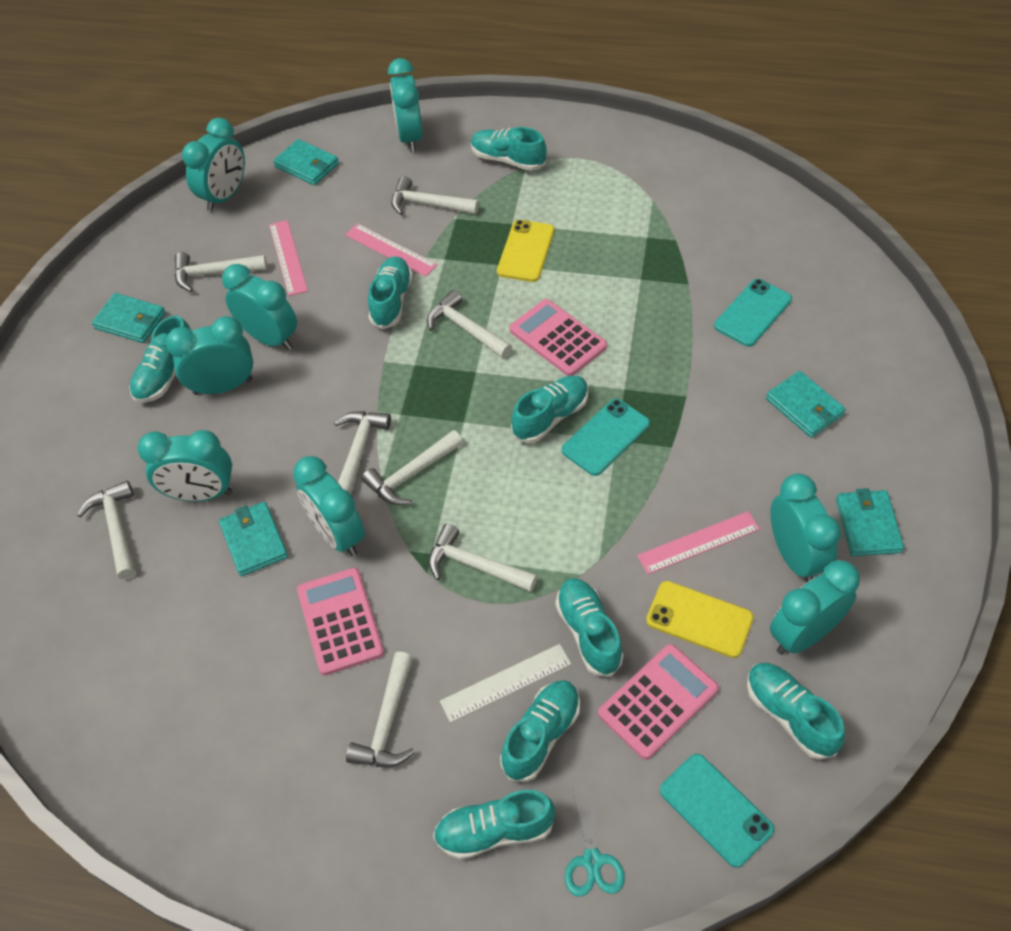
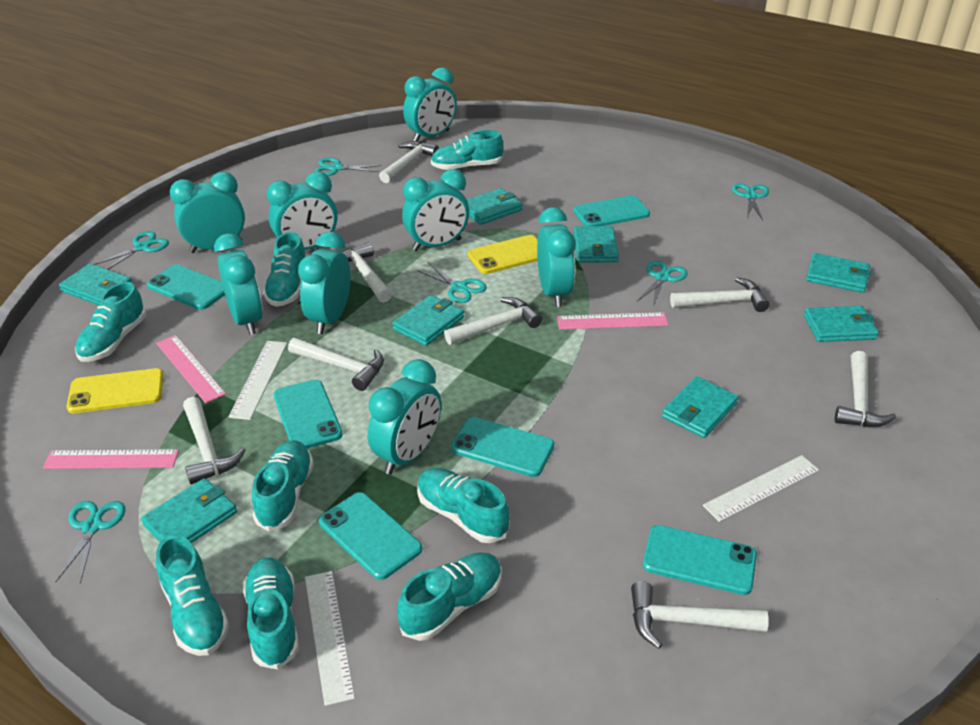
pink calculator: 3 -> 0
turquoise phone: 3 -> 6
turquoise scissors: 1 -> 6
turquoise wallet: 5 -> 8
white ruler: 1 -> 3

